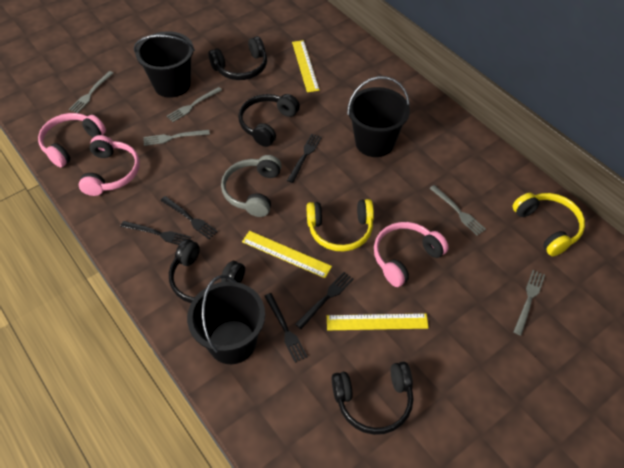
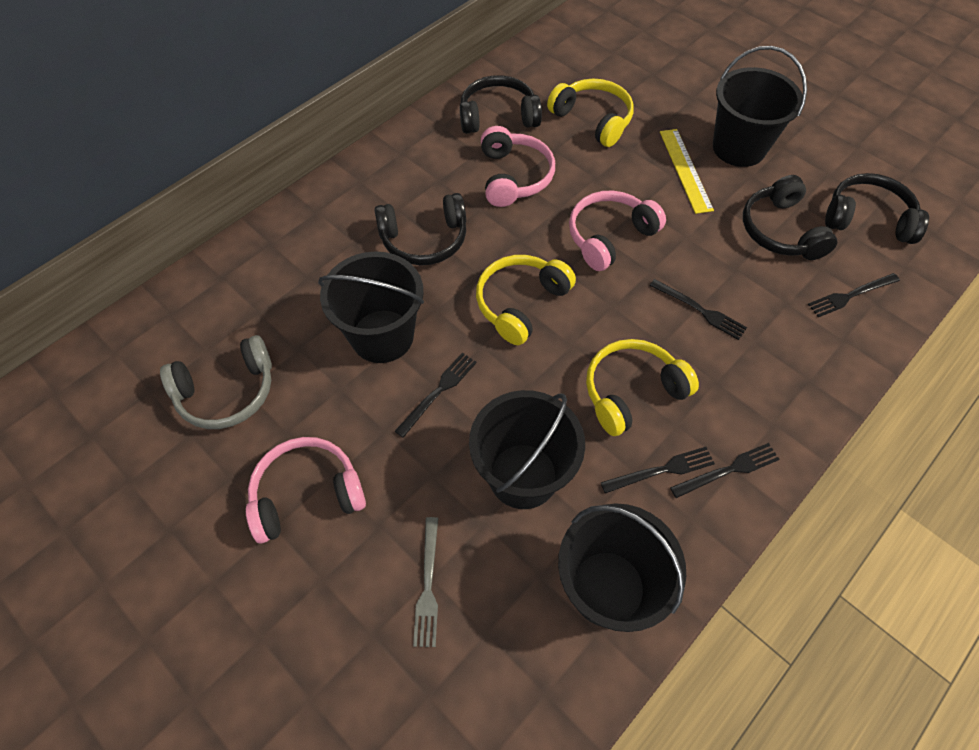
black bucket: 3 -> 4
grey fork: 5 -> 1
yellow headphones: 2 -> 3
yellow ruler: 3 -> 1

